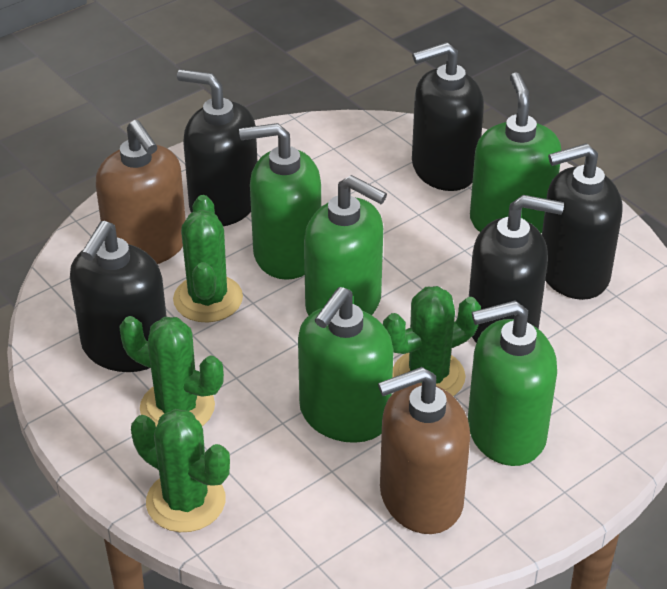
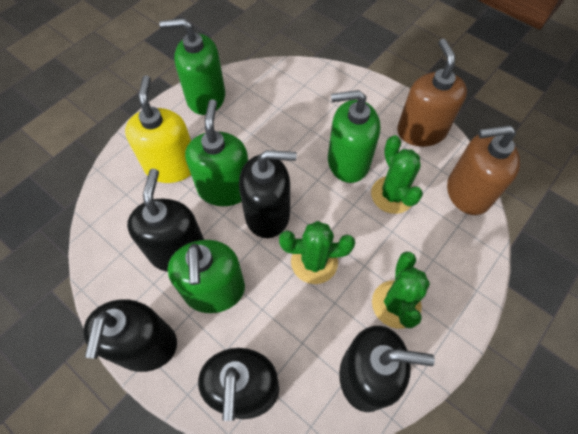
green cactus: 4 -> 3
green soap dispenser: 5 -> 4
yellow soap dispenser: 0 -> 1

